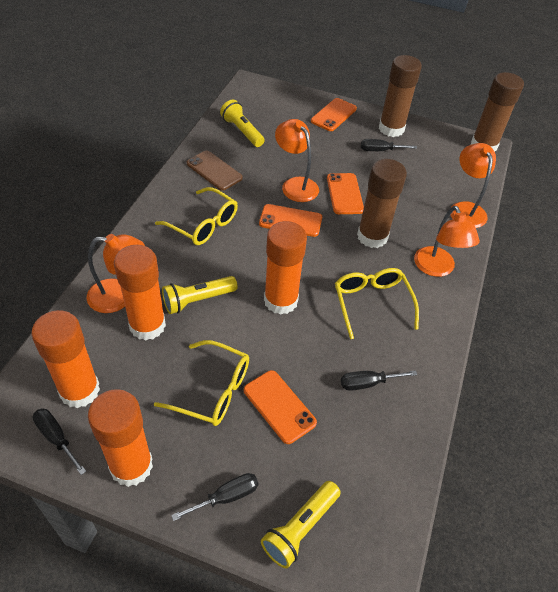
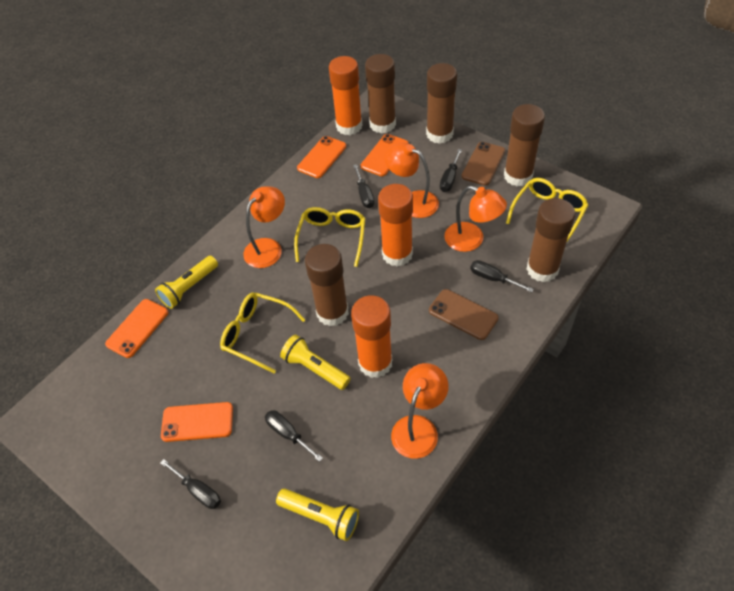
black screwdriver: 4 -> 5
brown glue stick: 3 -> 5
brown phone: 1 -> 2
orange glue stick: 4 -> 3

